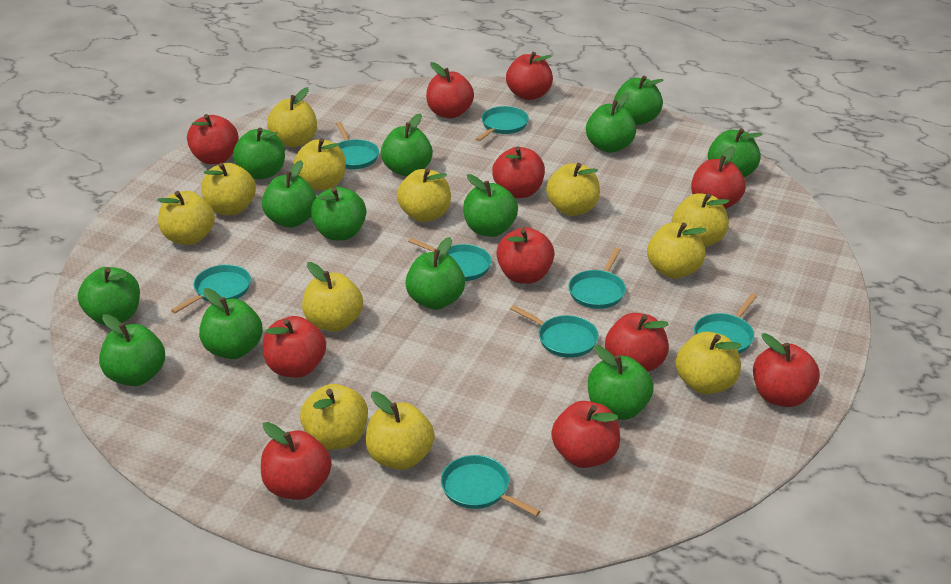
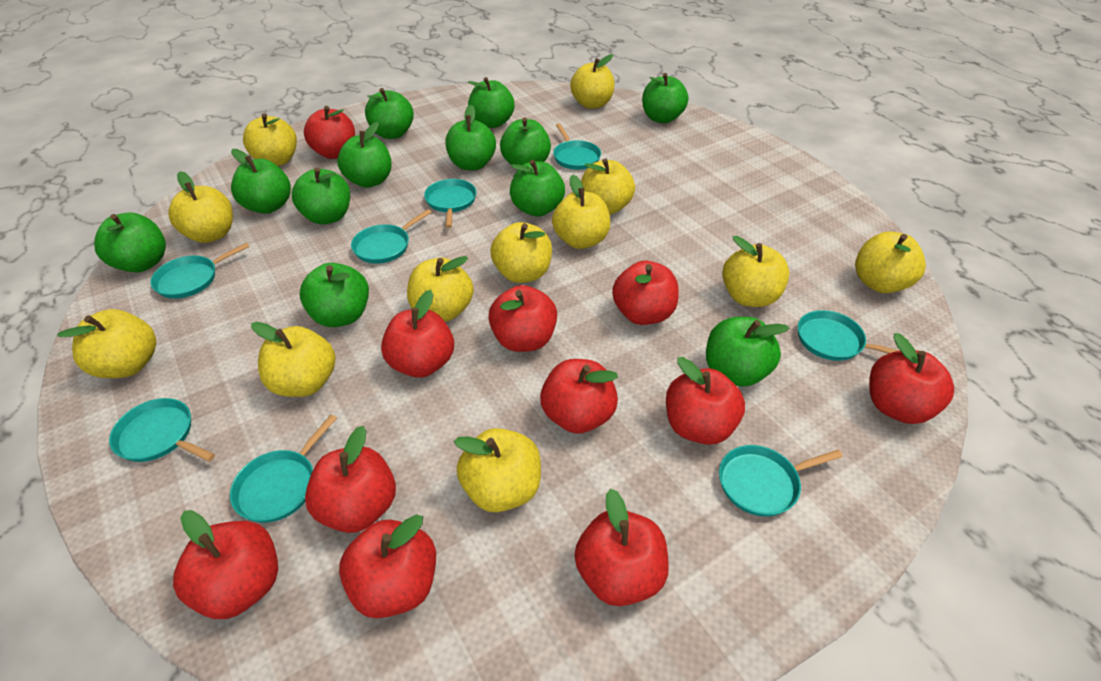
green apple: 13 -> 12

